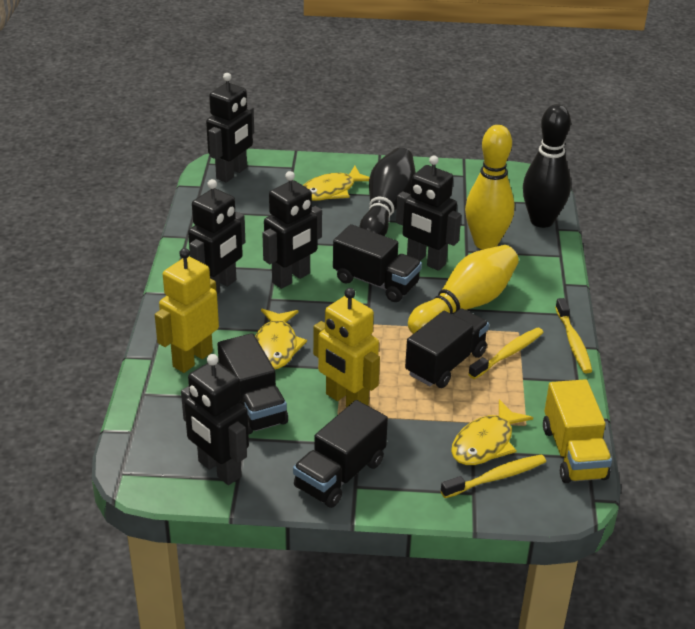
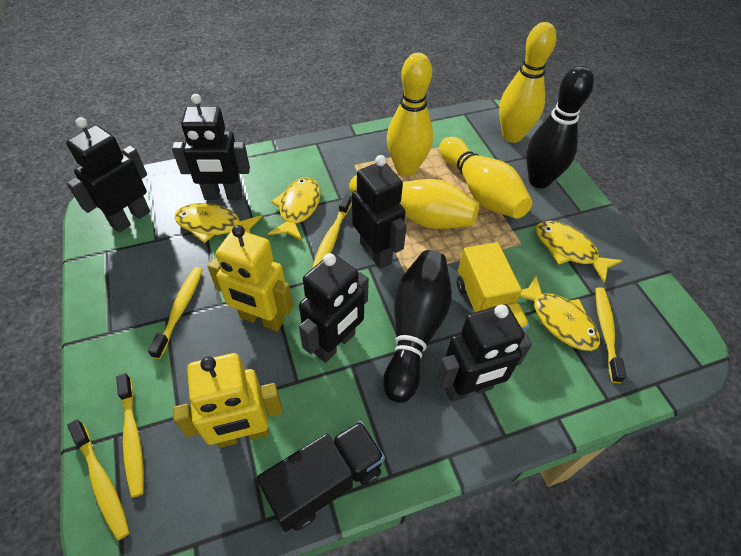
black truck: 4 -> 1
yellow bowling pin: 2 -> 4
yellow fish: 3 -> 4
yellow toothbrush: 3 -> 5

